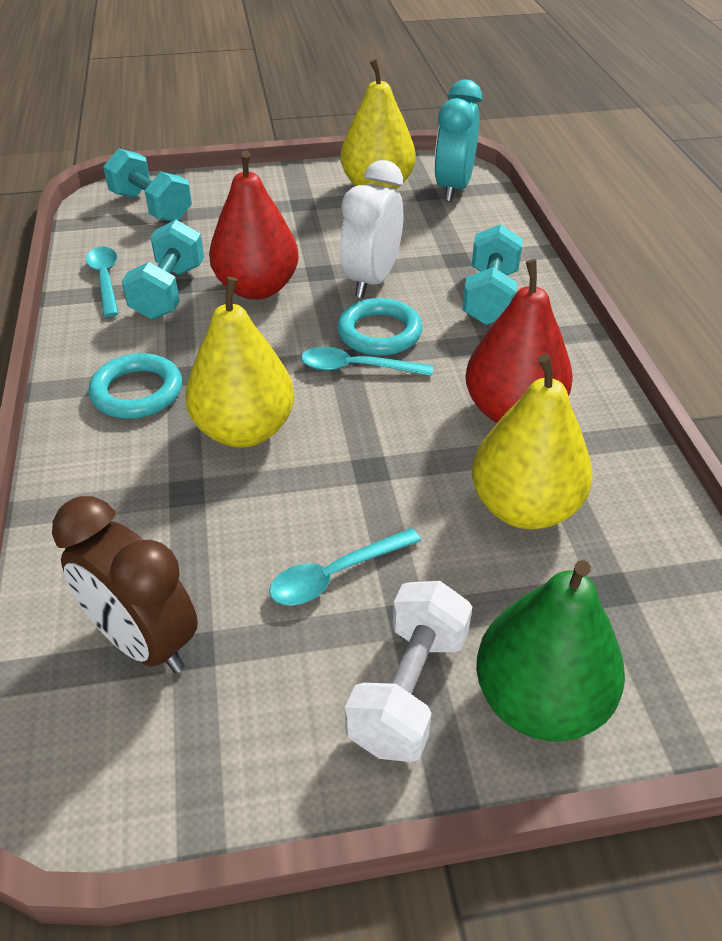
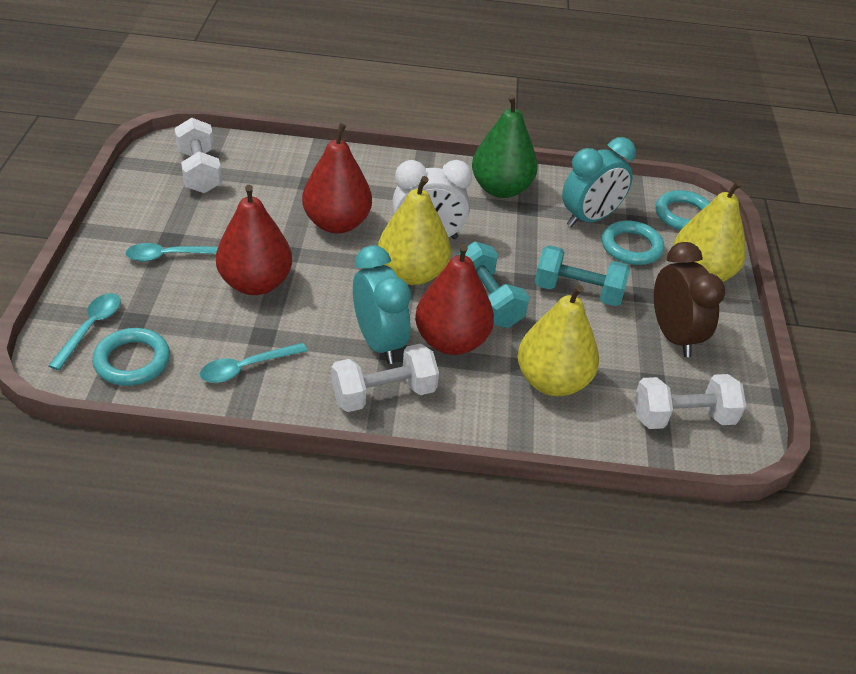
red pear: 2 -> 3
turquoise clock: 1 -> 2
turquoise dumbbell: 3 -> 2
turquoise ring: 2 -> 3
white dumbbell: 1 -> 3

